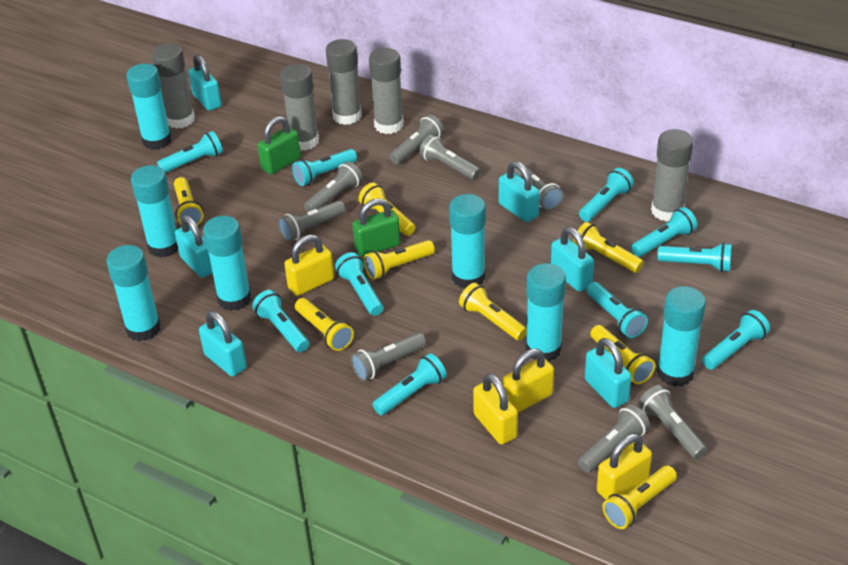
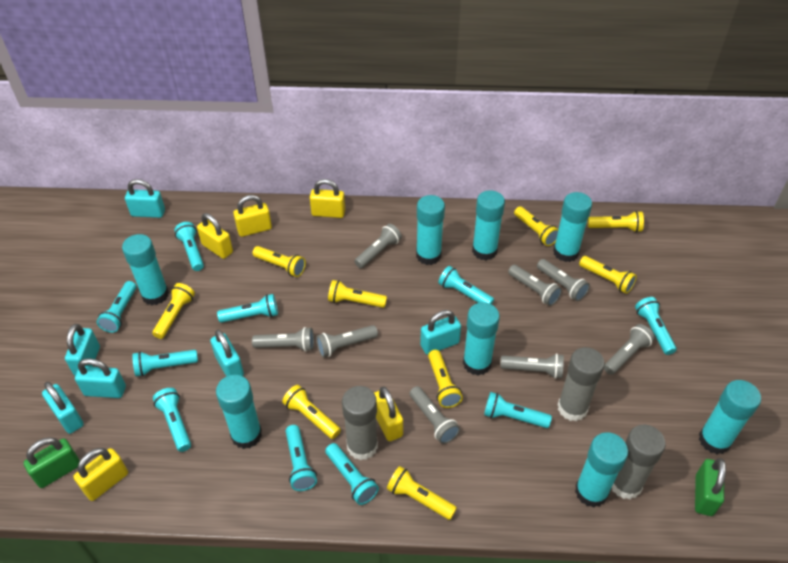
grey glue stick: 5 -> 3
turquoise glue stick: 7 -> 8
yellow flashlight: 8 -> 9
yellow padlock: 4 -> 5

